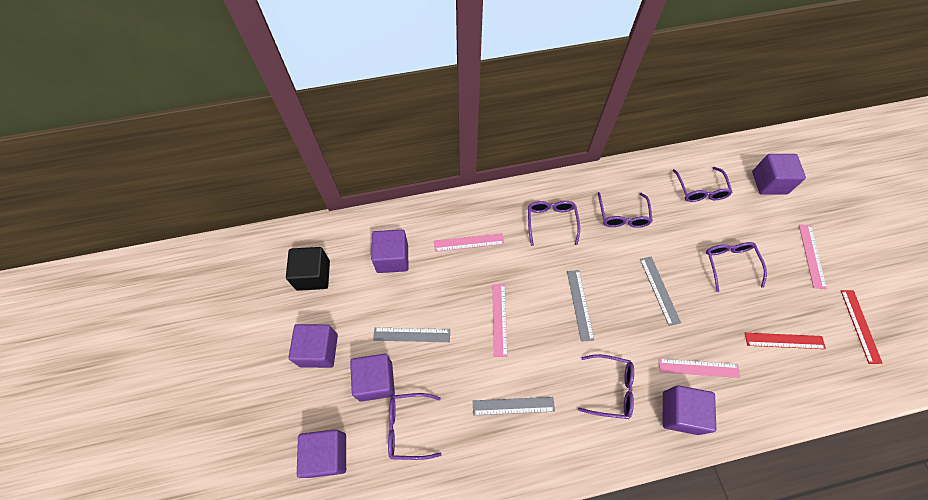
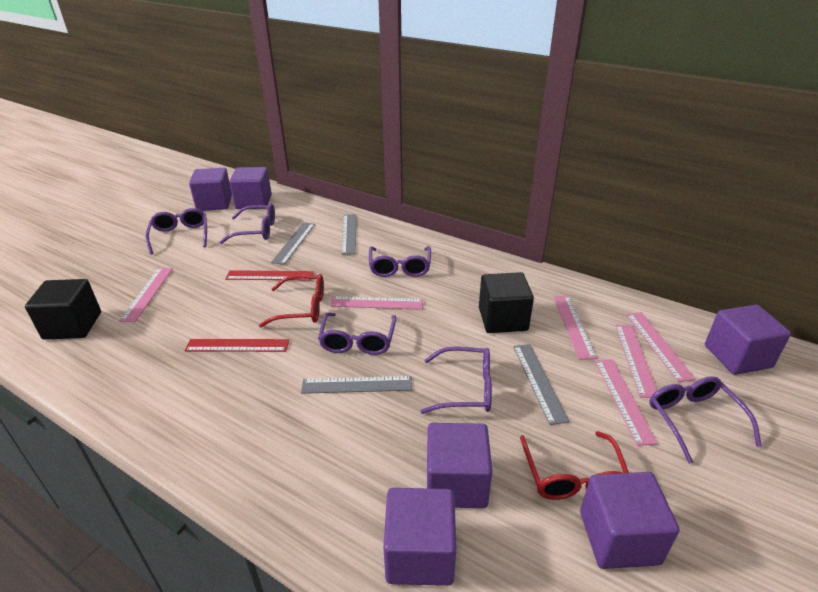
black cube: 1 -> 2
pink ruler: 4 -> 6
red glasses: 0 -> 2

